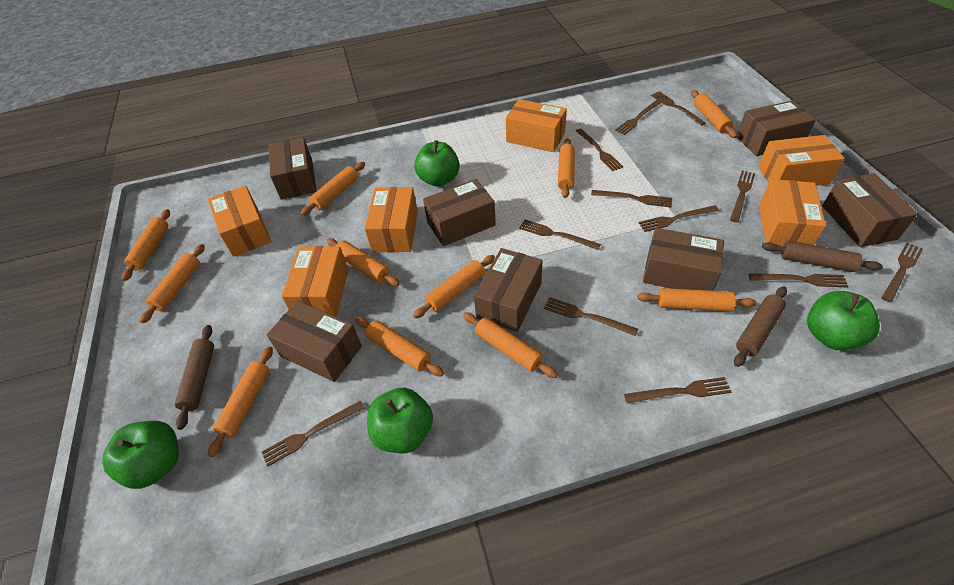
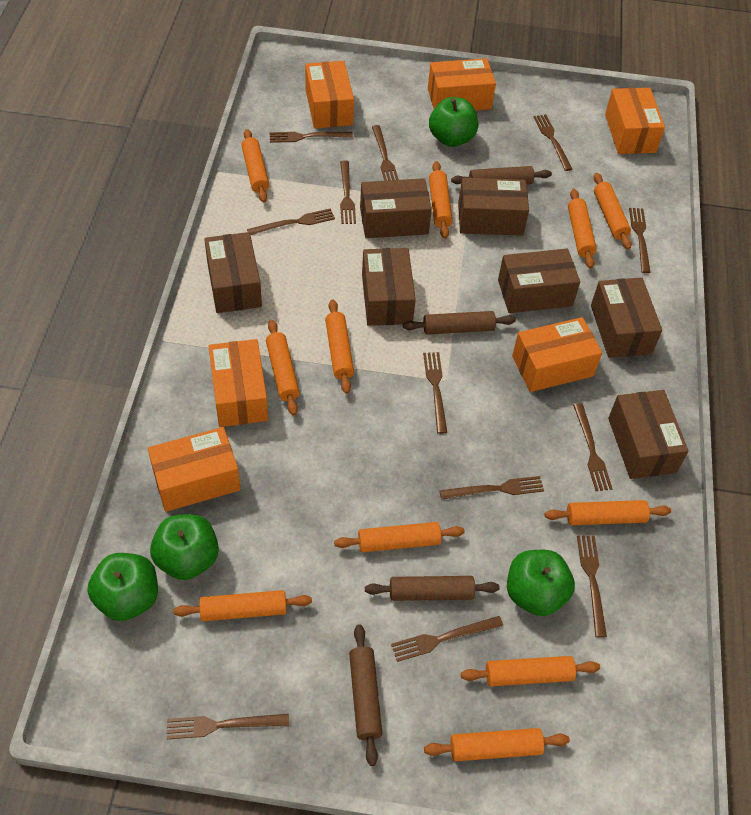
brown rolling pin: 3 -> 4

